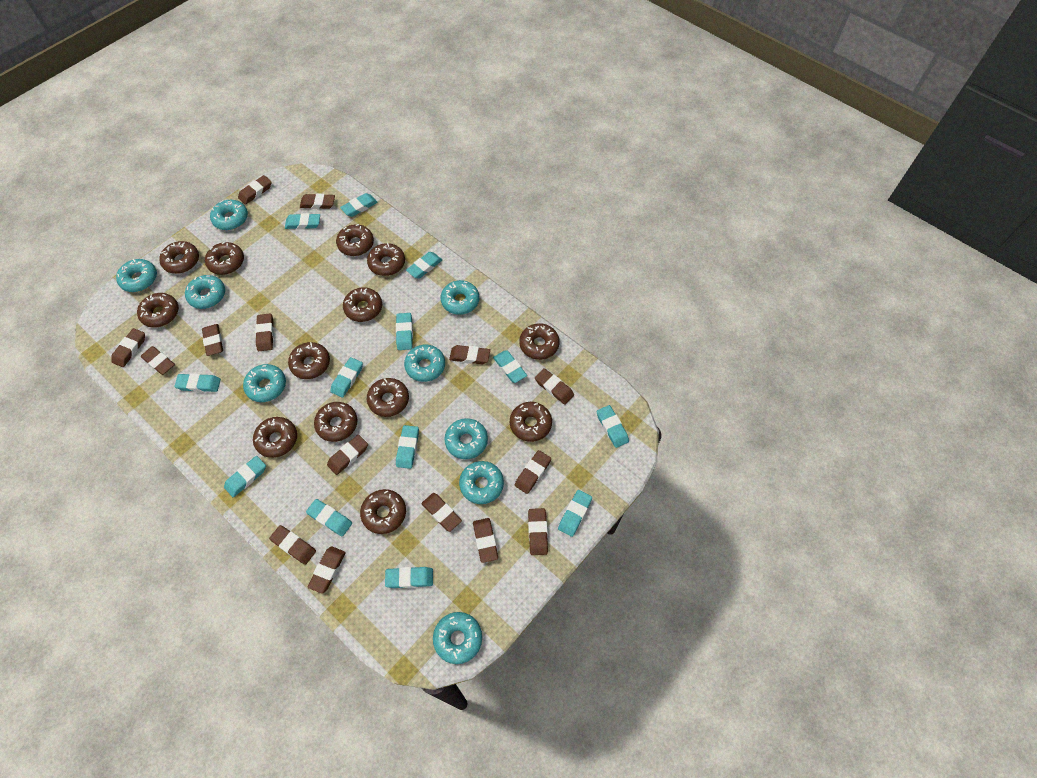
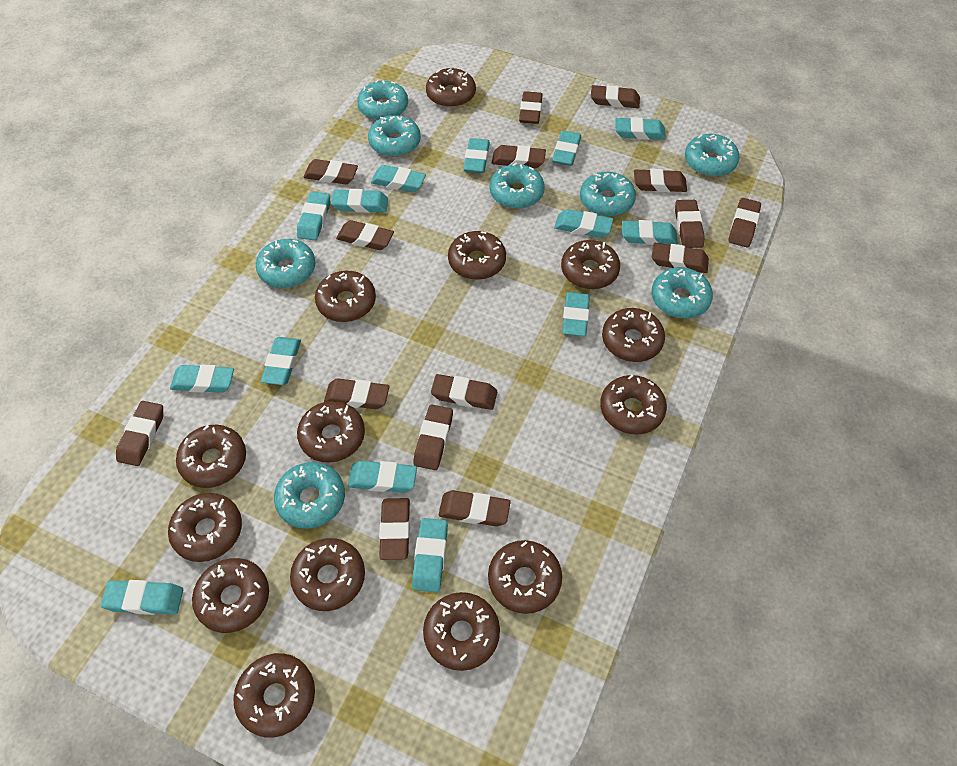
brown donut: 13 -> 14
turquoise donut: 9 -> 8
turquoise eraser: 13 -> 14

